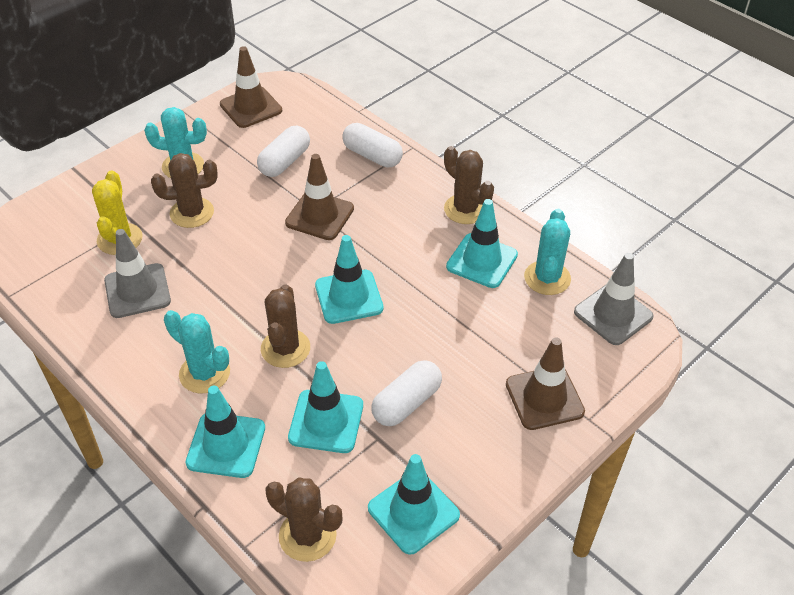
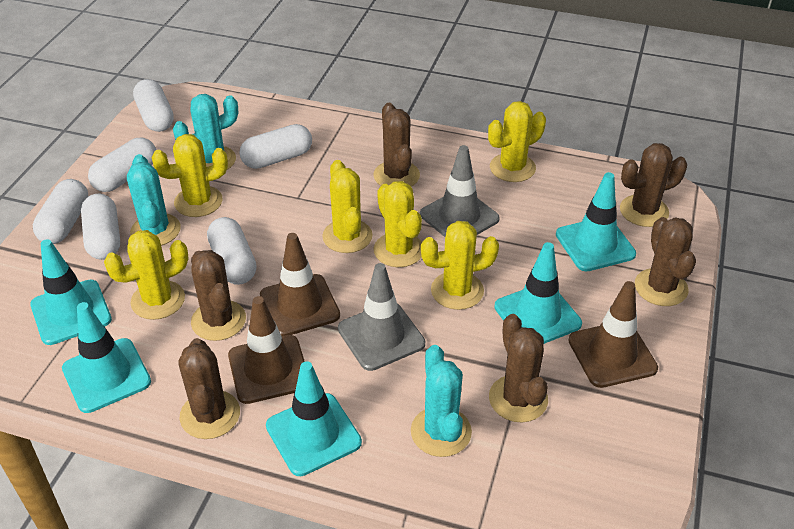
brown cactus: 4 -> 6
white capsule: 3 -> 6
yellow cactus: 1 -> 6

